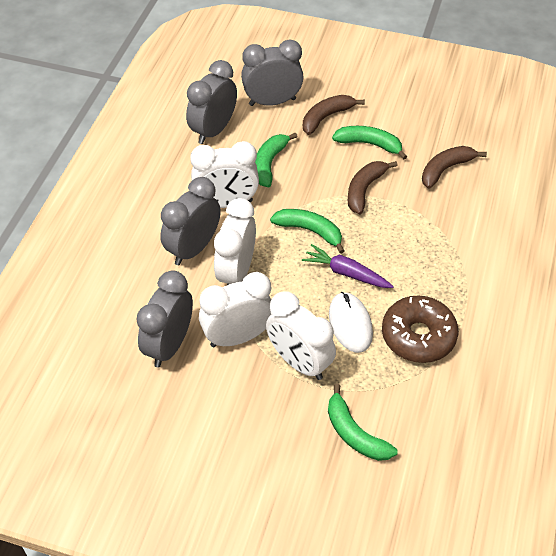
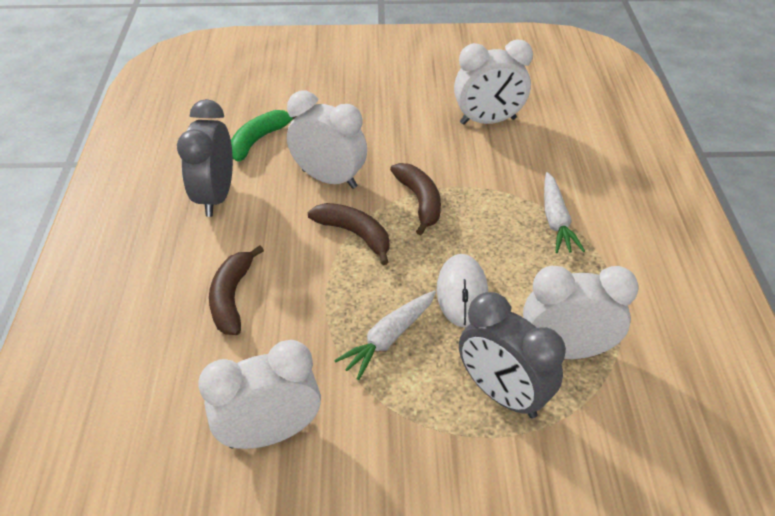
brown donut: 1 -> 0
green banana: 4 -> 1
grey clock: 4 -> 2
purple carrot: 1 -> 0
white carrot: 0 -> 2

